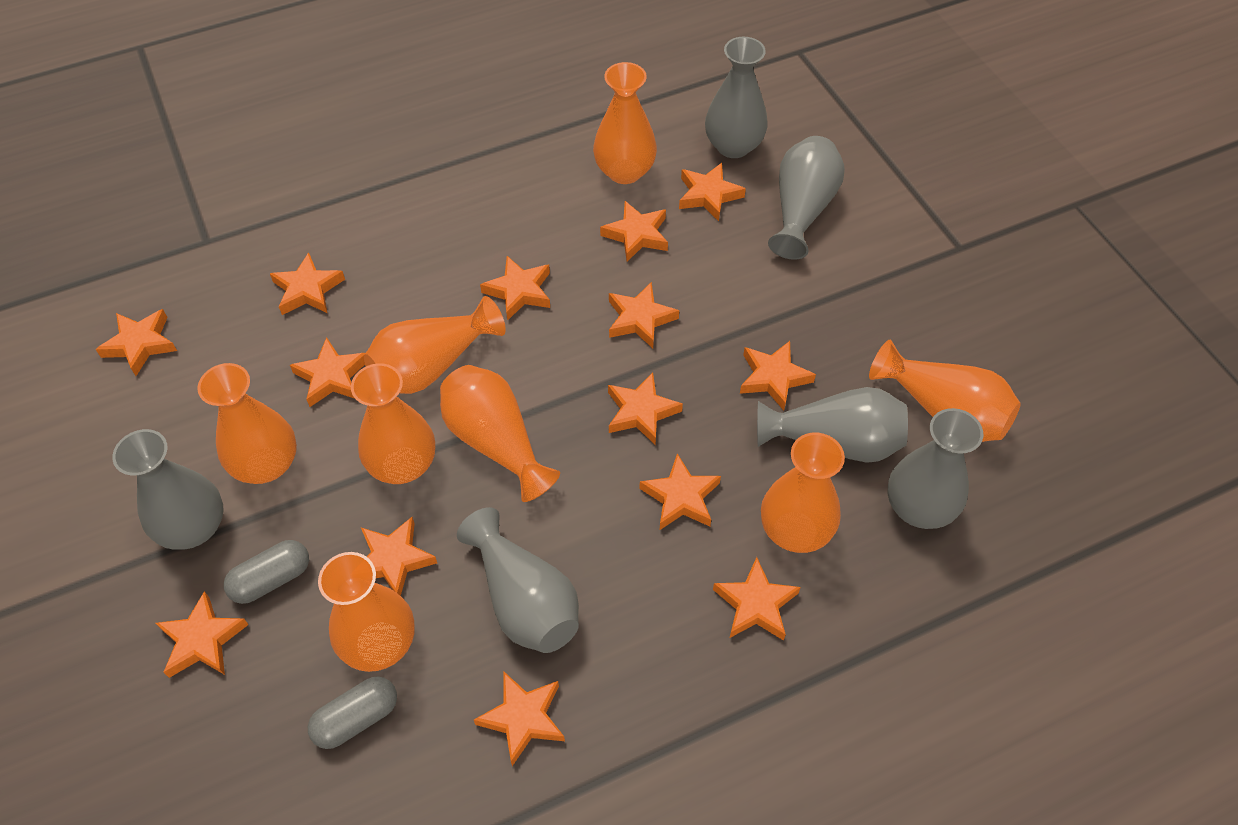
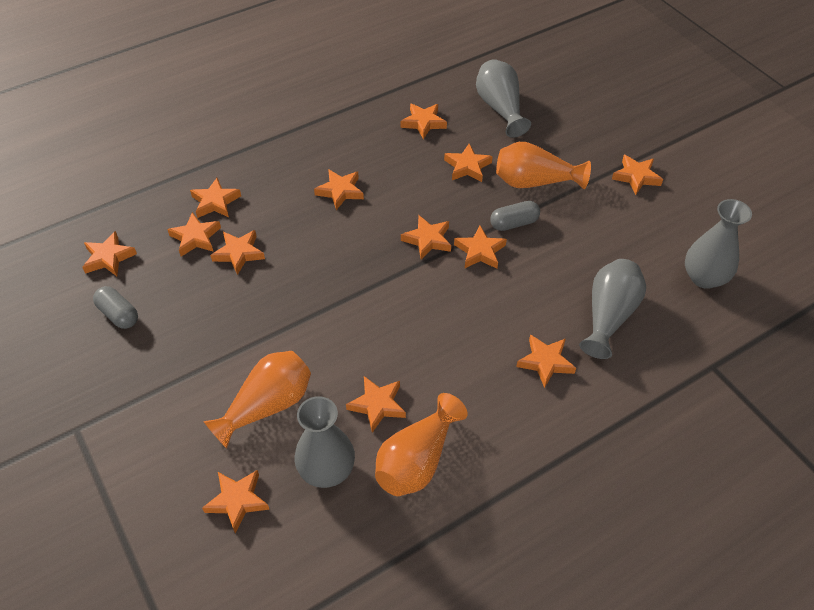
grey vase: 6 -> 4
orange star: 14 -> 13
orange vase: 8 -> 3

